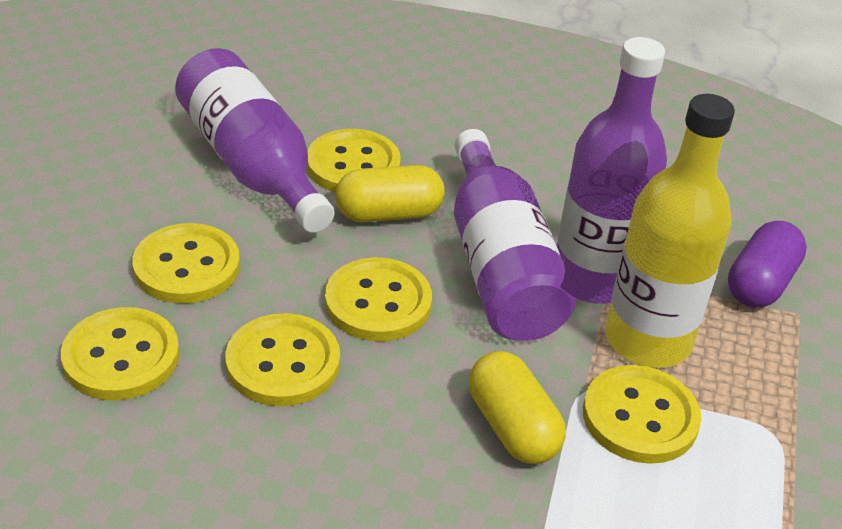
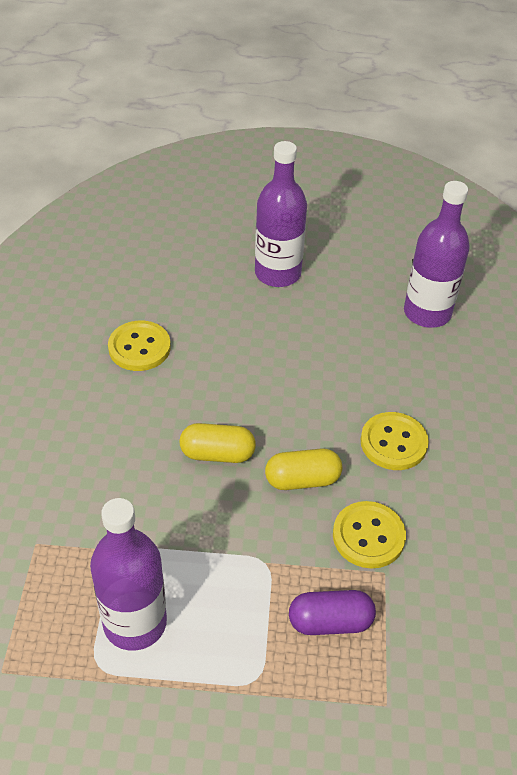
yellow bottle: 1 -> 0
yellow button: 6 -> 3

